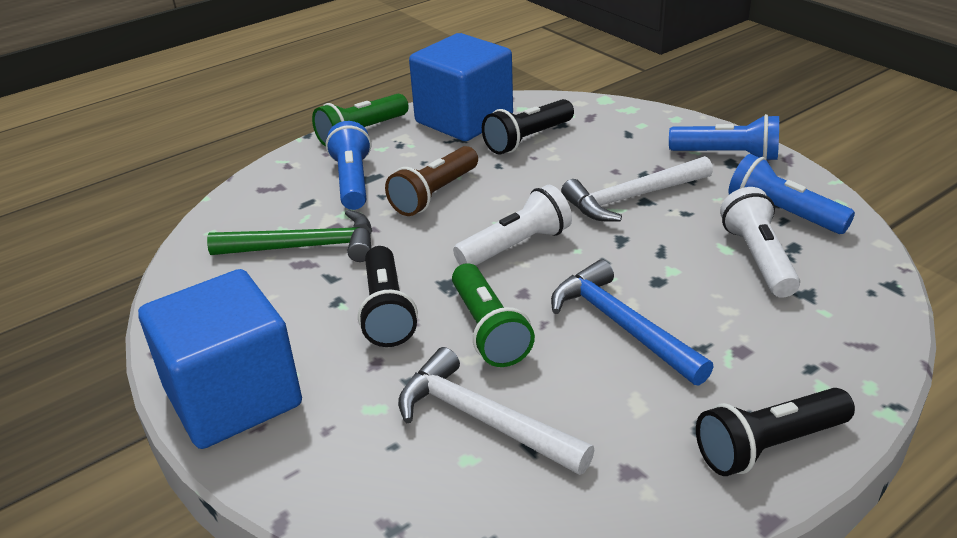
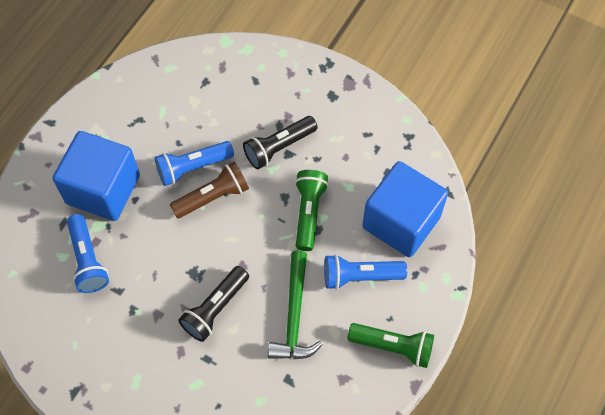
black flashlight: 3 -> 2
blue hammer: 1 -> 0
white flashlight: 2 -> 0
white hammer: 2 -> 0

